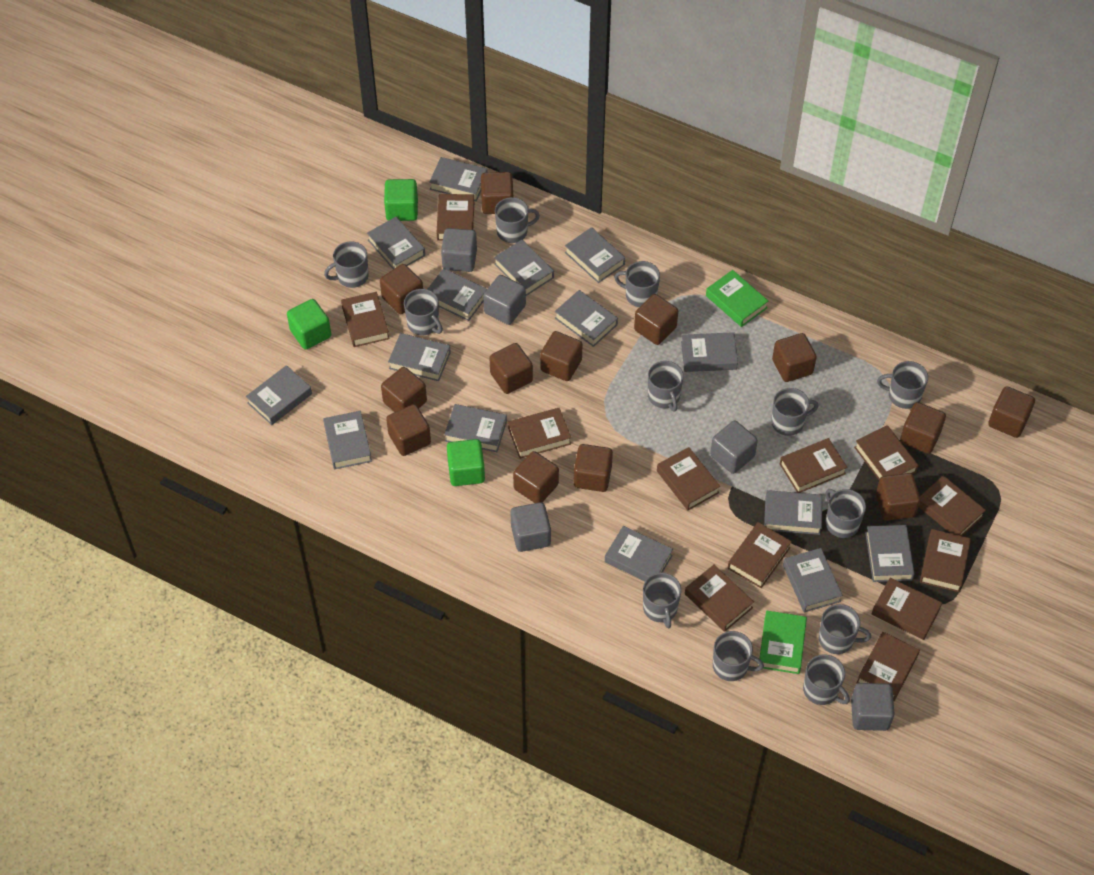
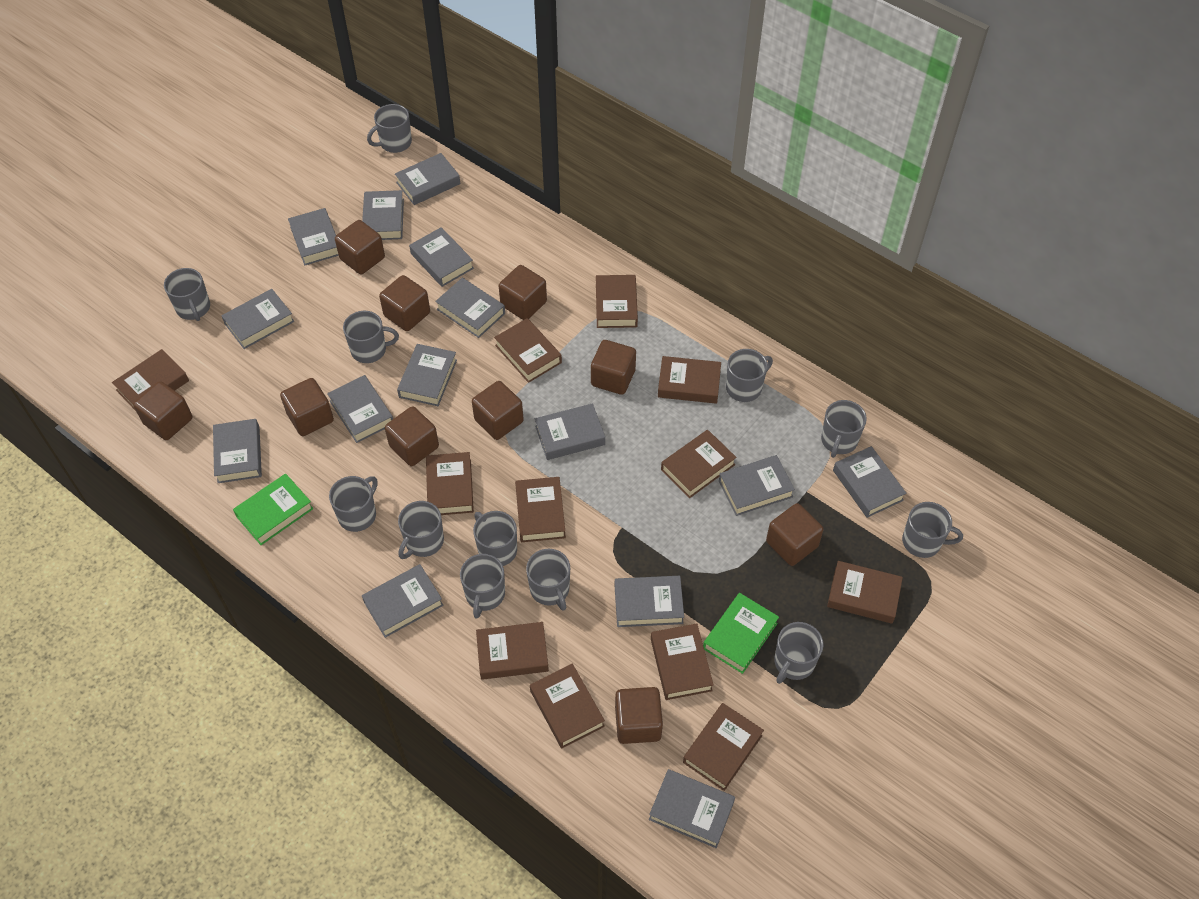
brown cube: 13 -> 10
green cube: 3 -> 0
grey cube: 5 -> 0

